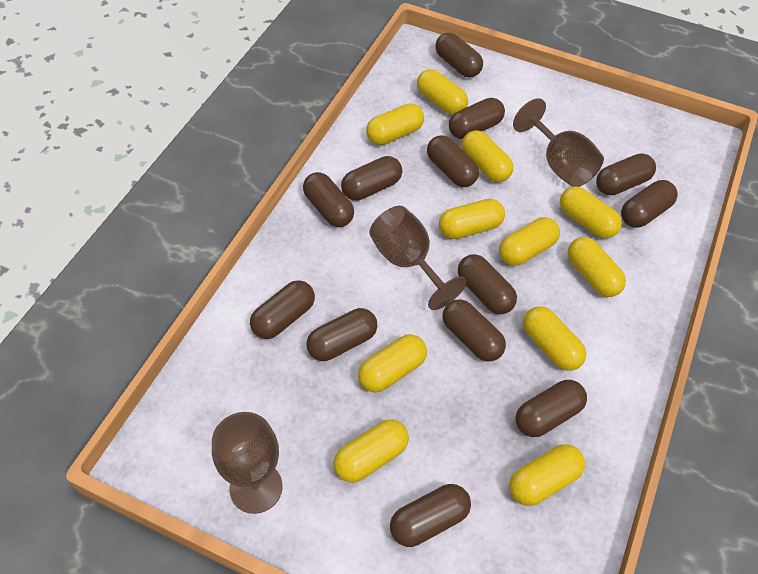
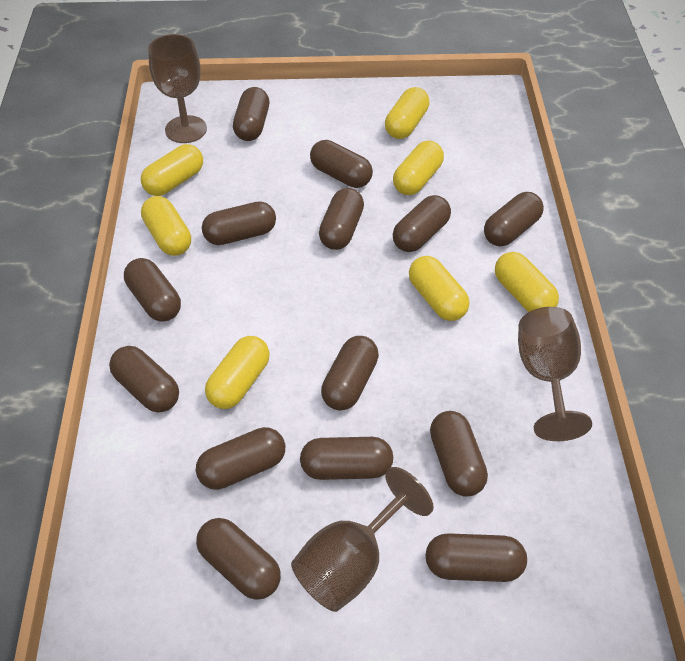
brown capsule: 13 -> 14
yellow capsule: 11 -> 7

